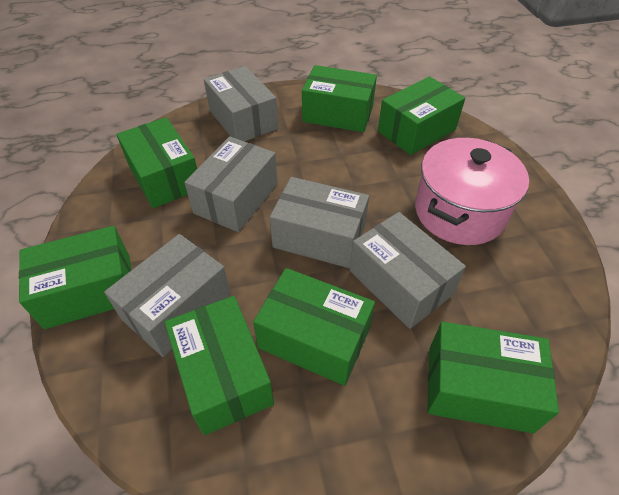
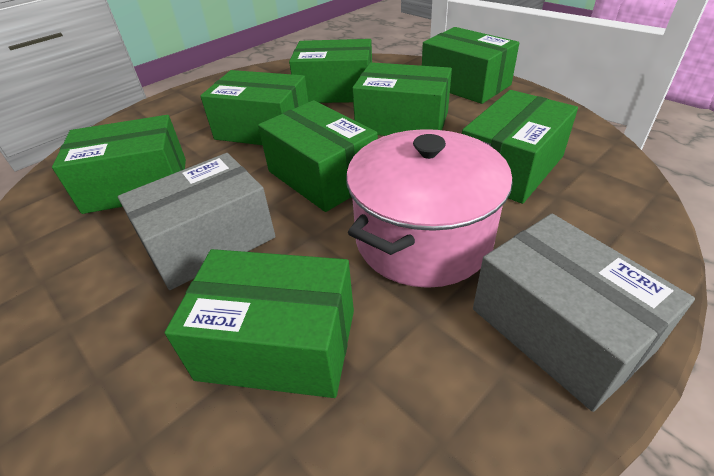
green box: 7 -> 8
grey box: 5 -> 2

